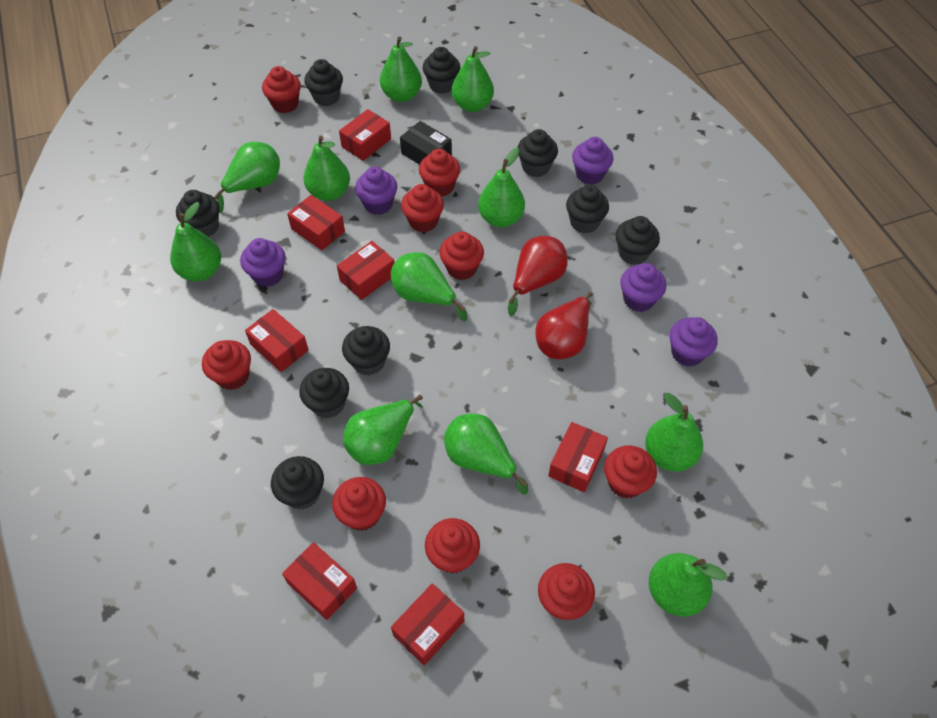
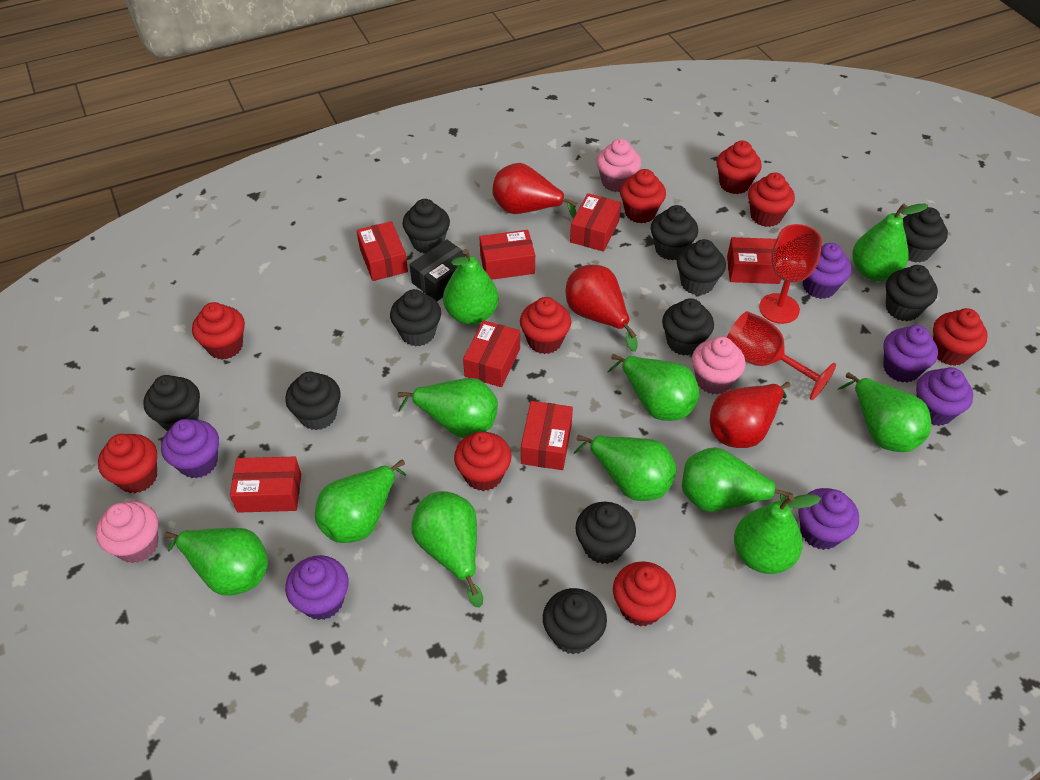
black cupcake: 9 -> 11
pink cupcake: 0 -> 3
purple cupcake: 5 -> 6
red goblet: 0 -> 2
red pear: 2 -> 3

